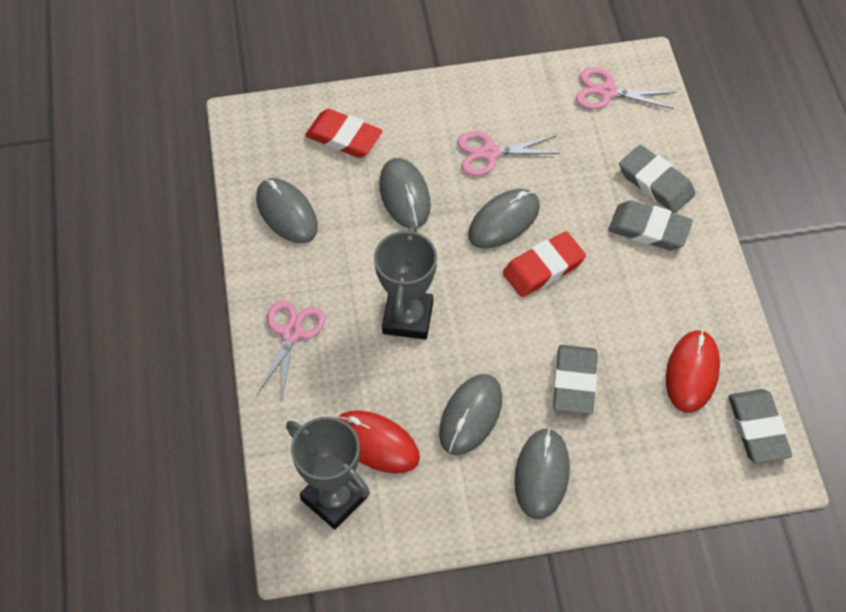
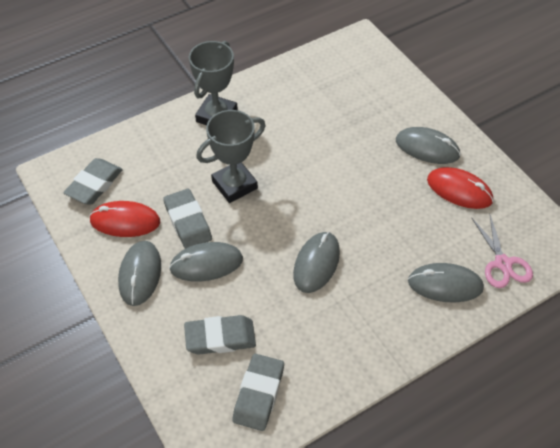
pink scissors: 3 -> 1
red eraser: 2 -> 0

